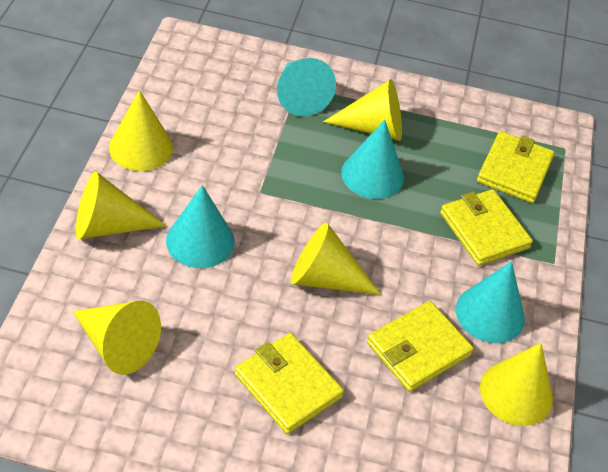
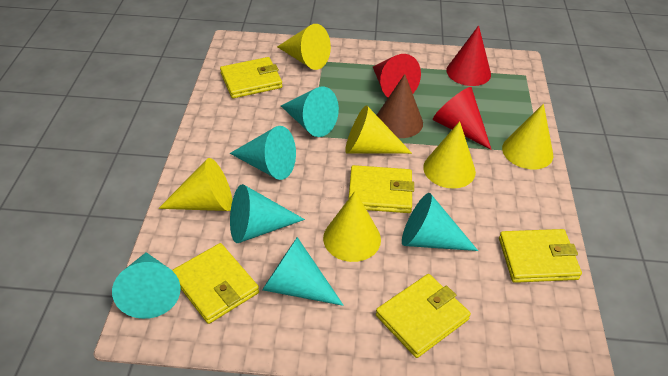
brown cone: 0 -> 1
red cone: 0 -> 3
turquoise cone: 4 -> 6
yellow wallet: 4 -> 5

